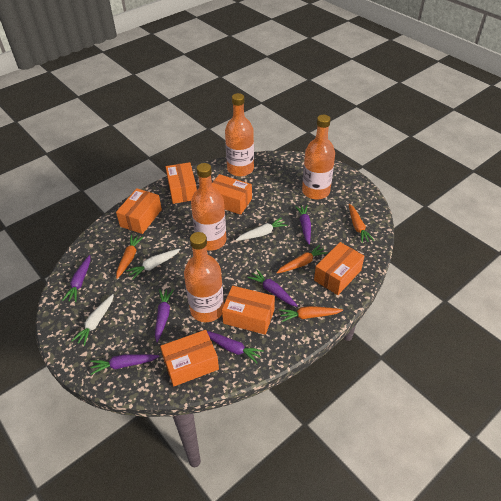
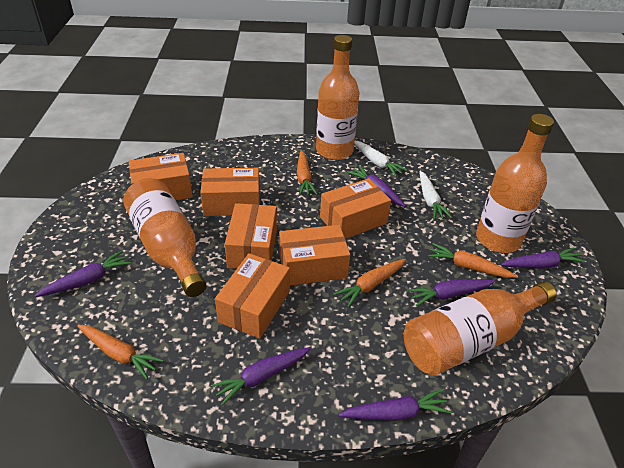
white carrot: 3 -> 2

